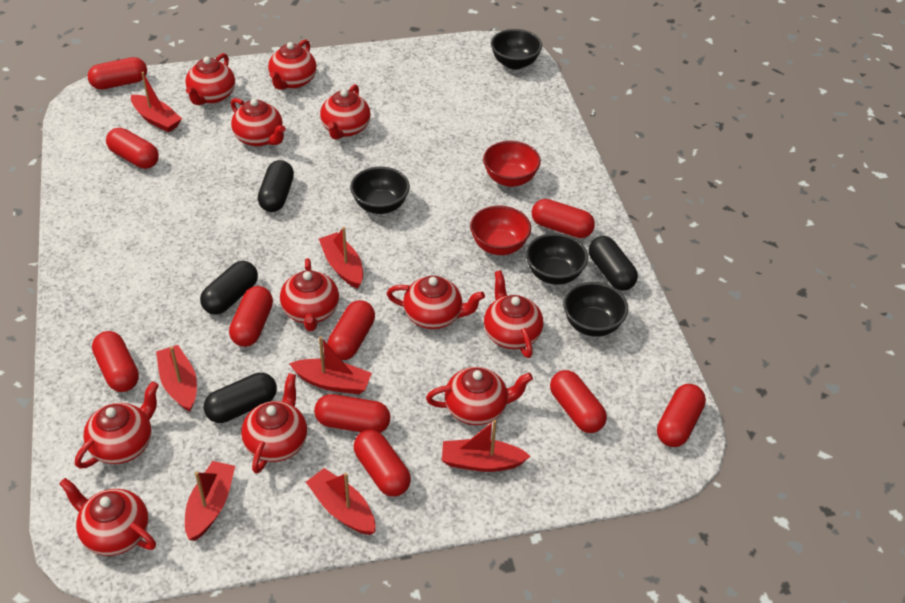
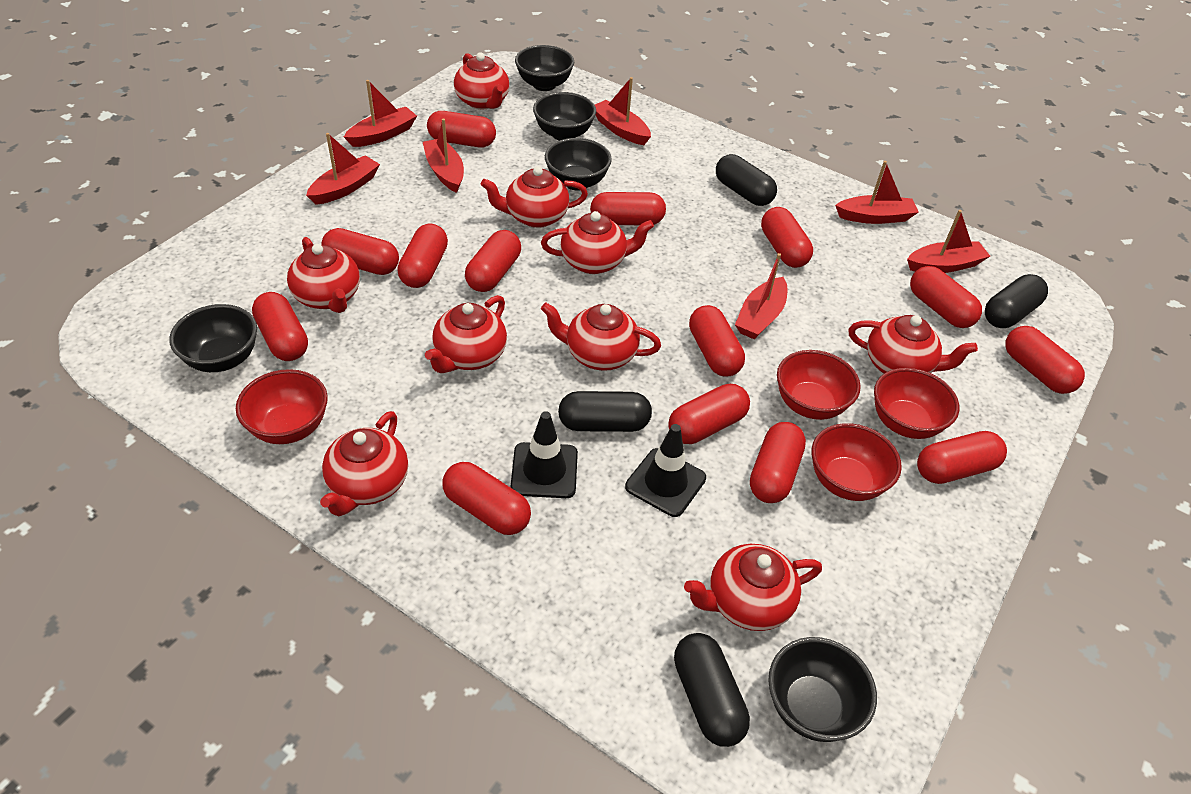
black bowl: 4 -> 5
black traffic cone: 0 -> 2
red bowl: 2 -> 4
red capsule: 10 -> 14
red teapot: 11 -> 9

